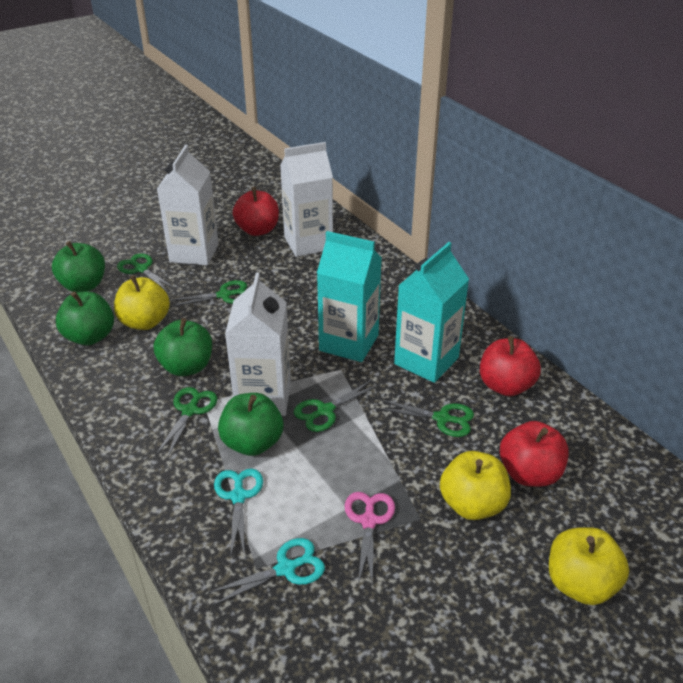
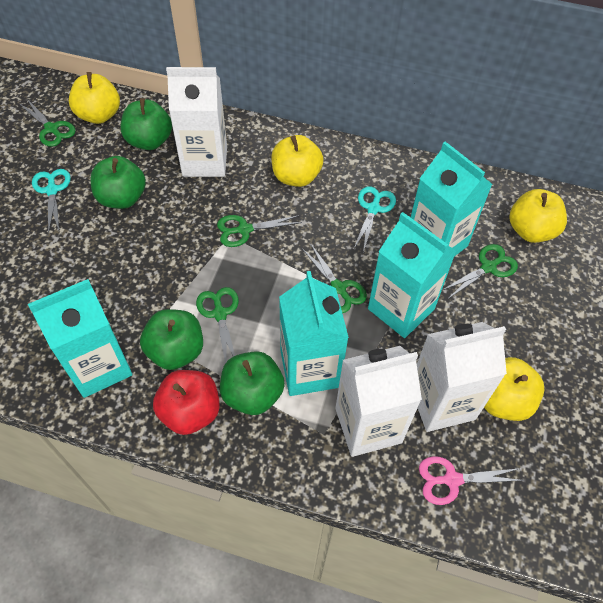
red apple: 3 -> 1
turquoise carton: 2 -> 4
yellow apple: 3 -> 4

